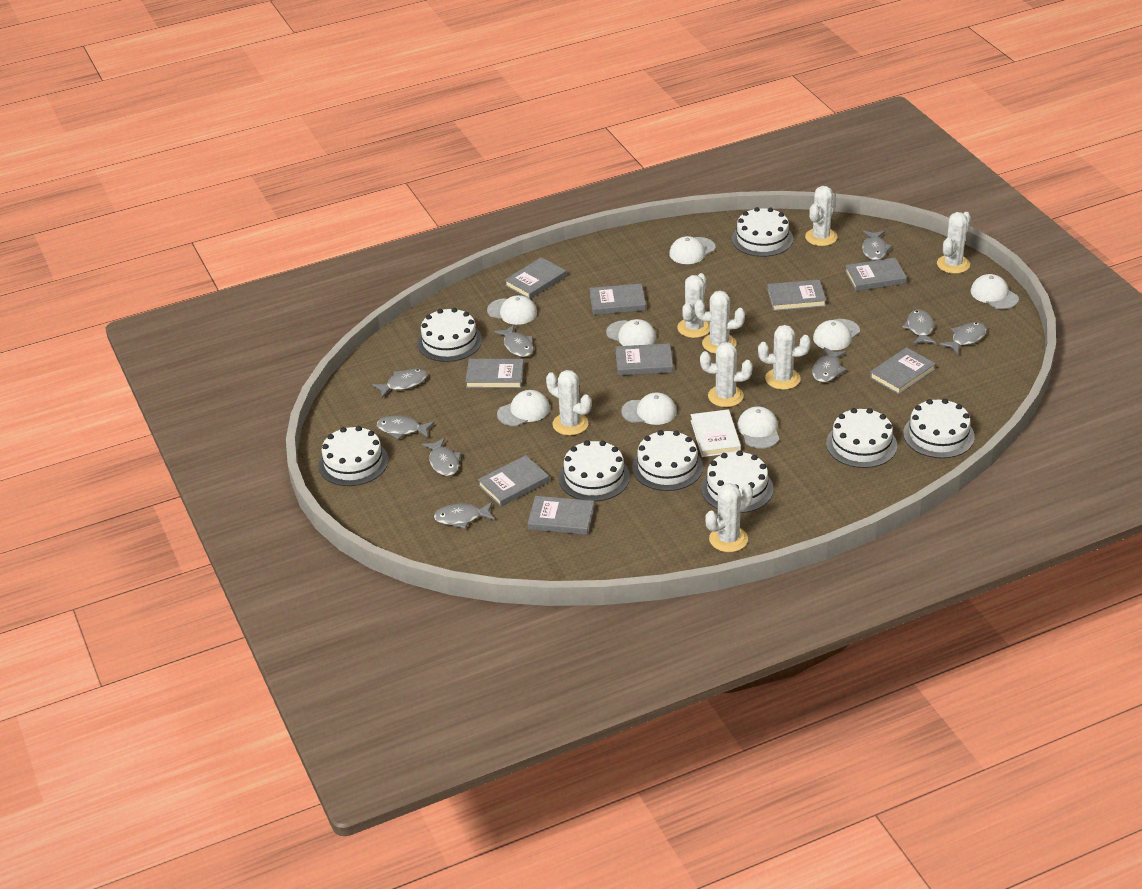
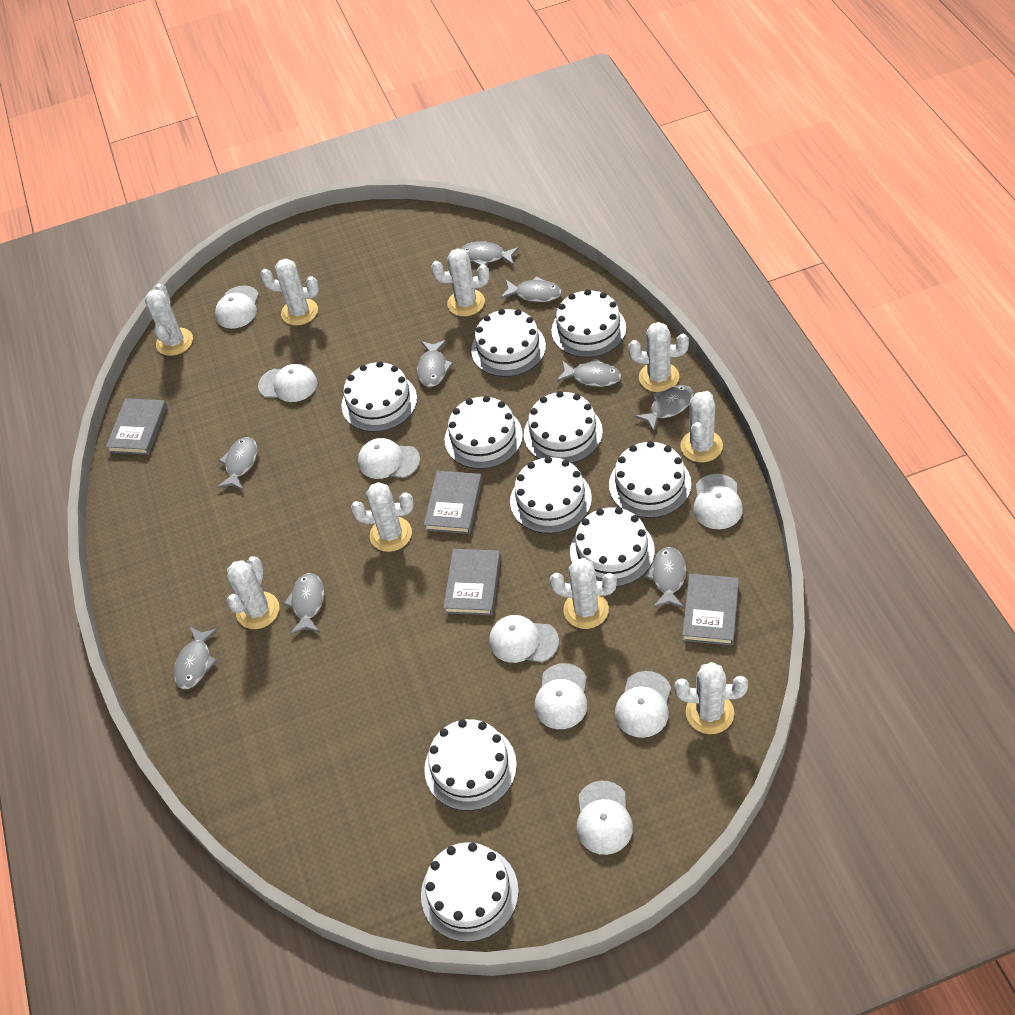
grey book: 9 -> 4
white book: 1 -> 0
white cactus: 8 -> 9
white cake: 8 -> 10

